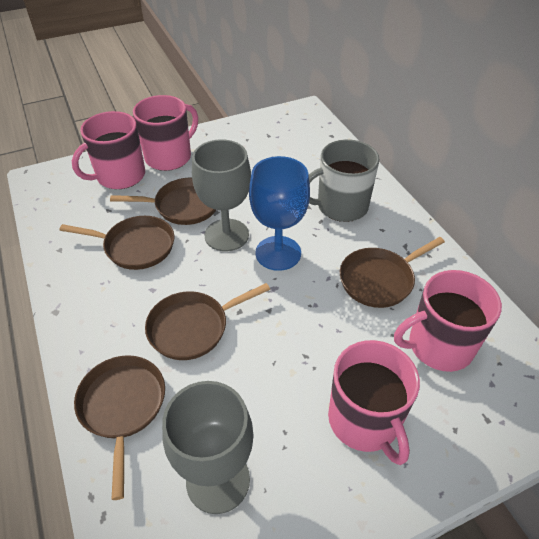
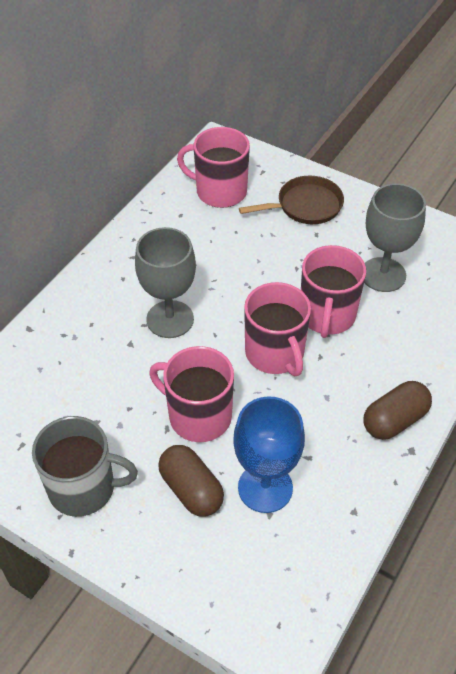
brown capsule: 0 -> 2
brown pan: 5 -> 1

